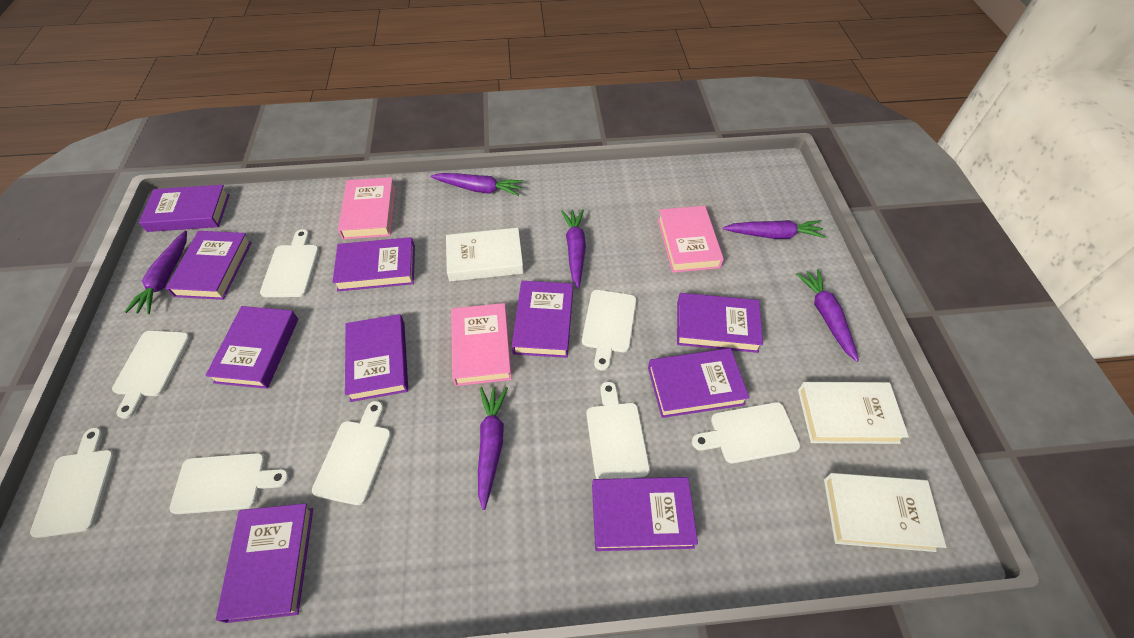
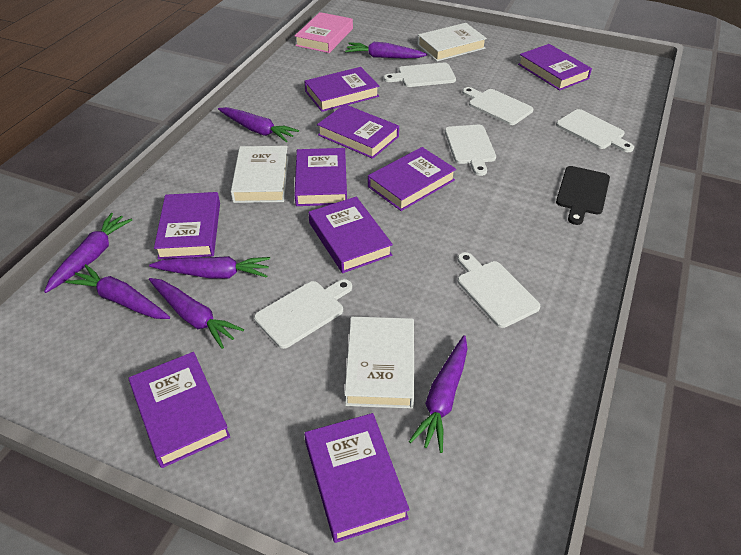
black cutting board: 0 -> 1
pink book: 3 -> 1
purple book: 10 -> 9
purple carrot: 6 -> 7
white cutting board: 8 -> 6

